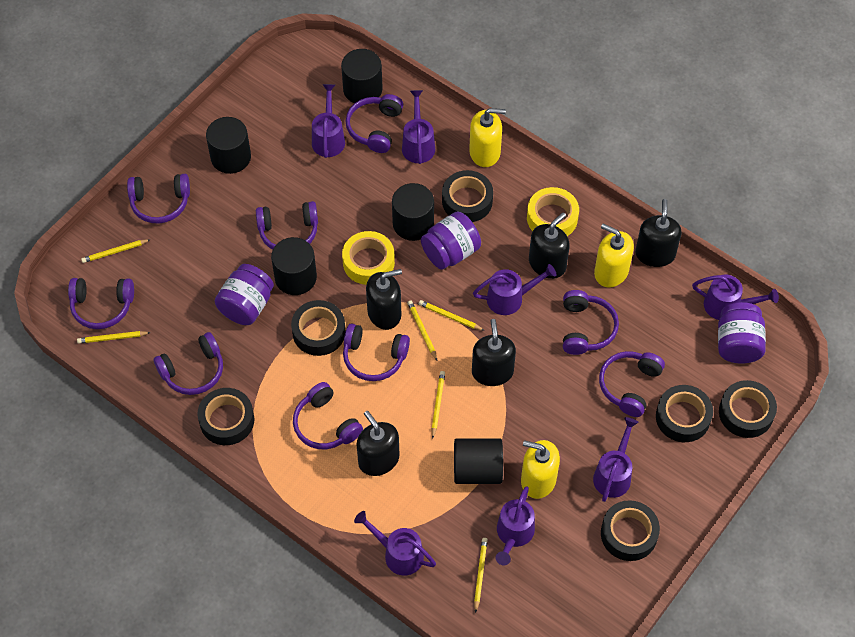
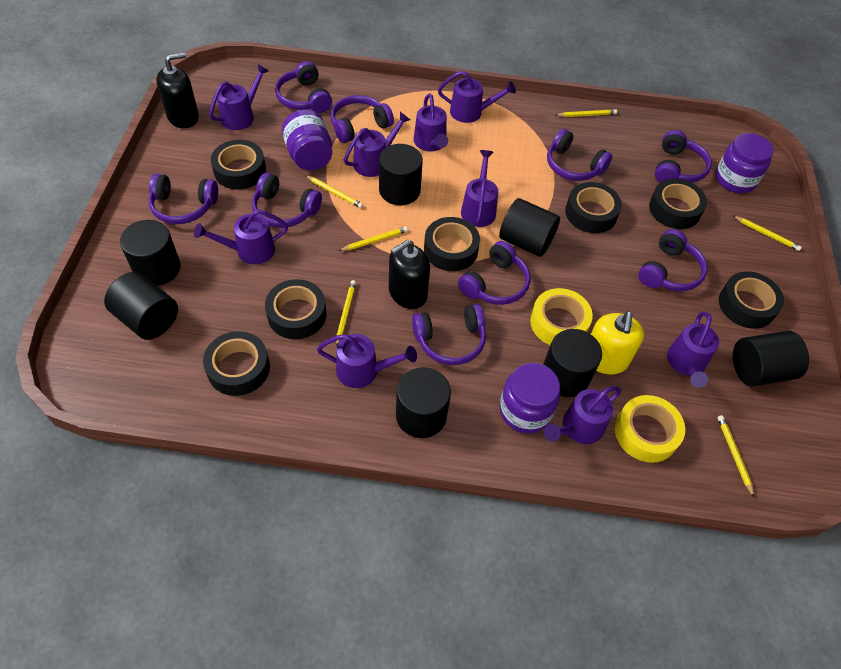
black cylinder: 5 -> 7
black soap dispenser: 5 -> 2
black tape: 6 -> 7
purple watering can: 7 -> 9
yellow soap dispenser: 3 -> 1

